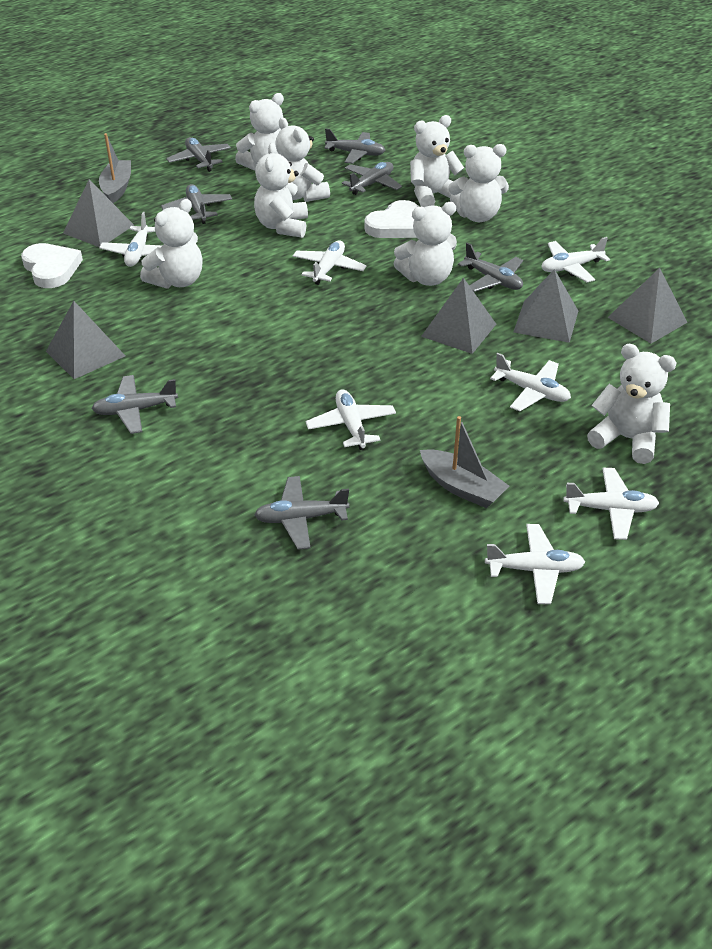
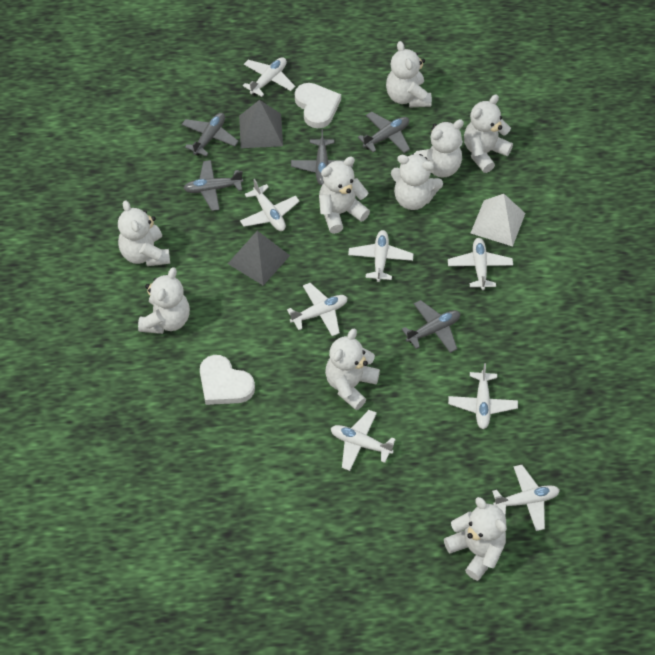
grey boat: 2 -> 0
grey plane: 7 -> 5
grey pyramid: 5 -> 2
white plane: 7 -> 8
white pyramid: 0 -> 1
white teddy bear: 8 -> 9

